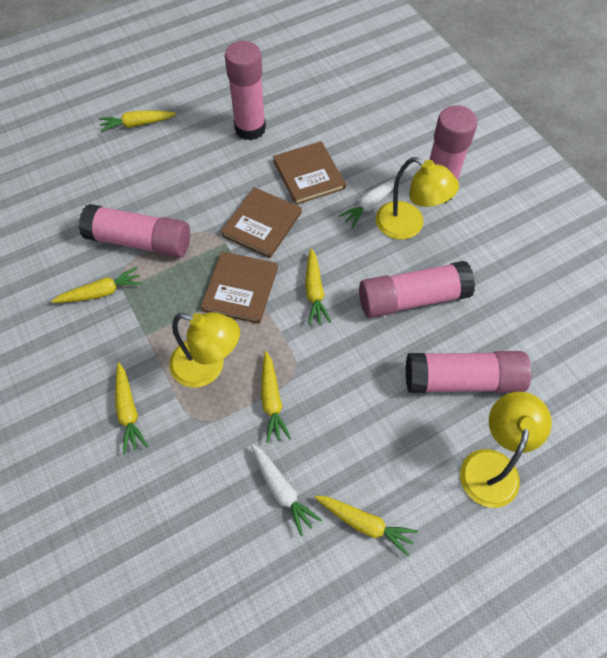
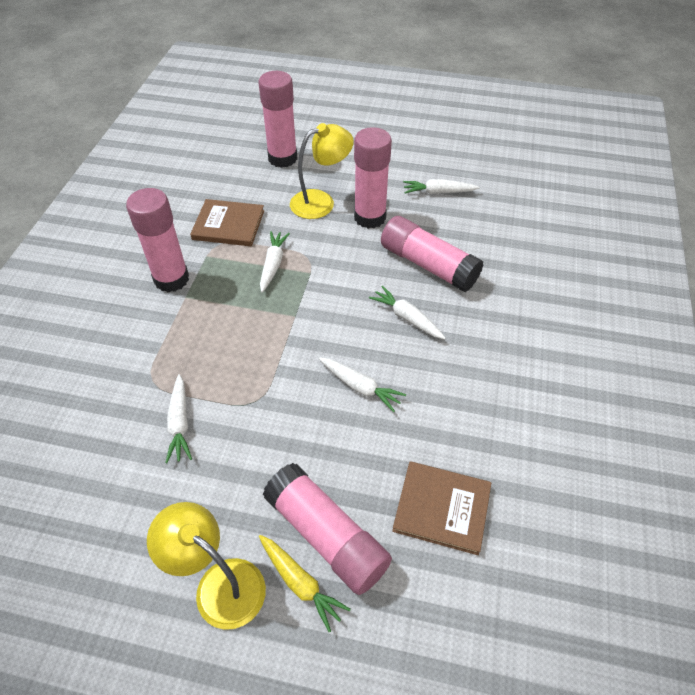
brown book: 3 -> 2
white carrot: 2 -> 5
yellow carrot: 6 -> 1
yellow lamp: 3 -> 2

